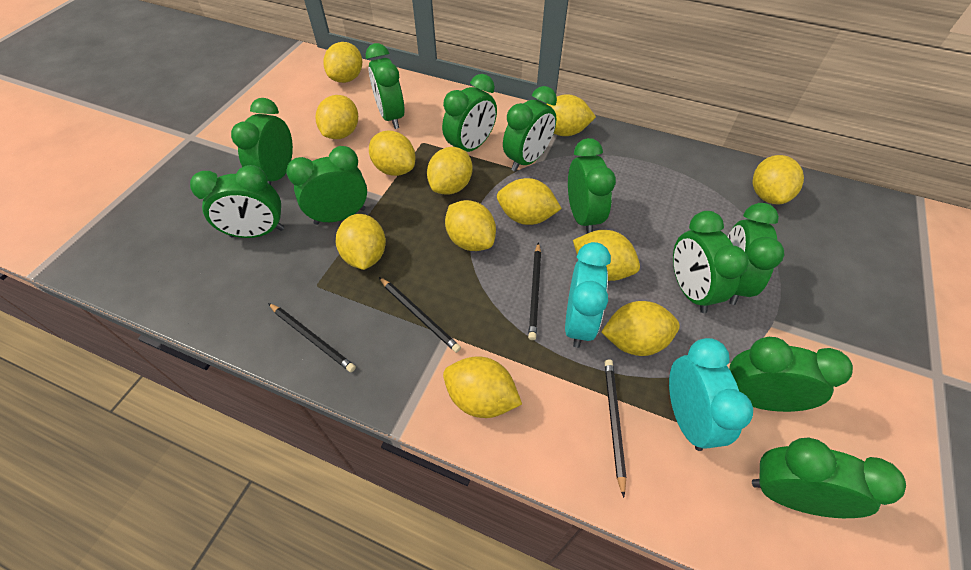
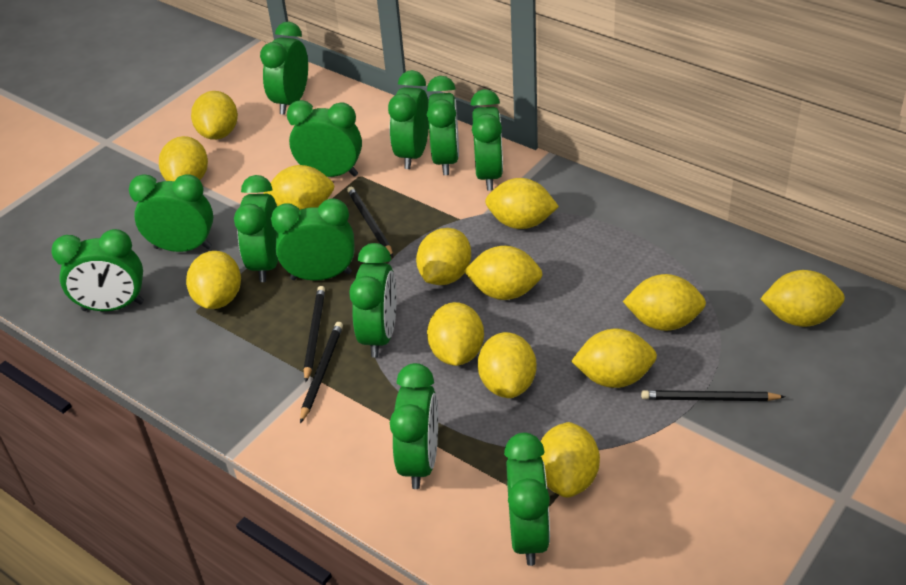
green clock: 11 -> 12
turquoise clock: 2 -> 0
yellow lemon: 12 -> 13

